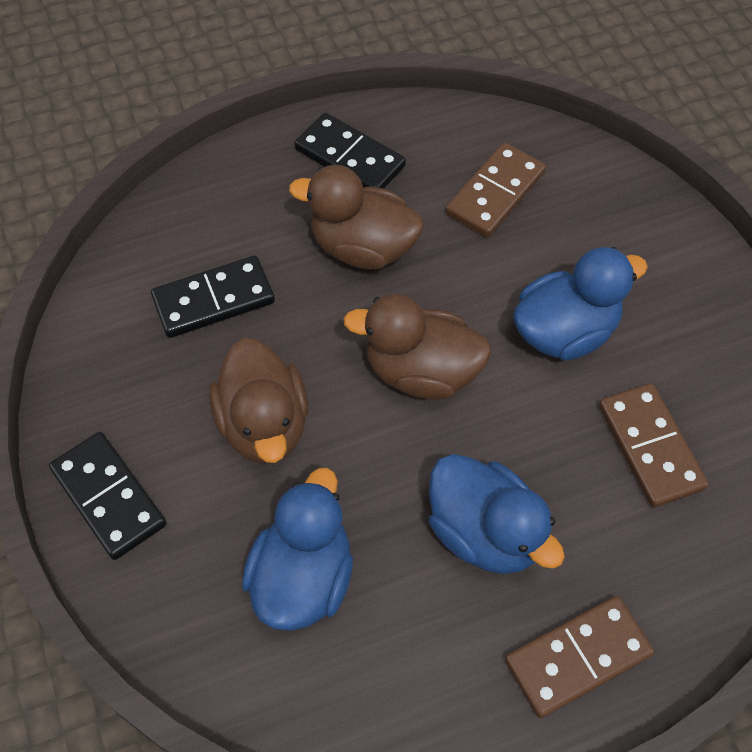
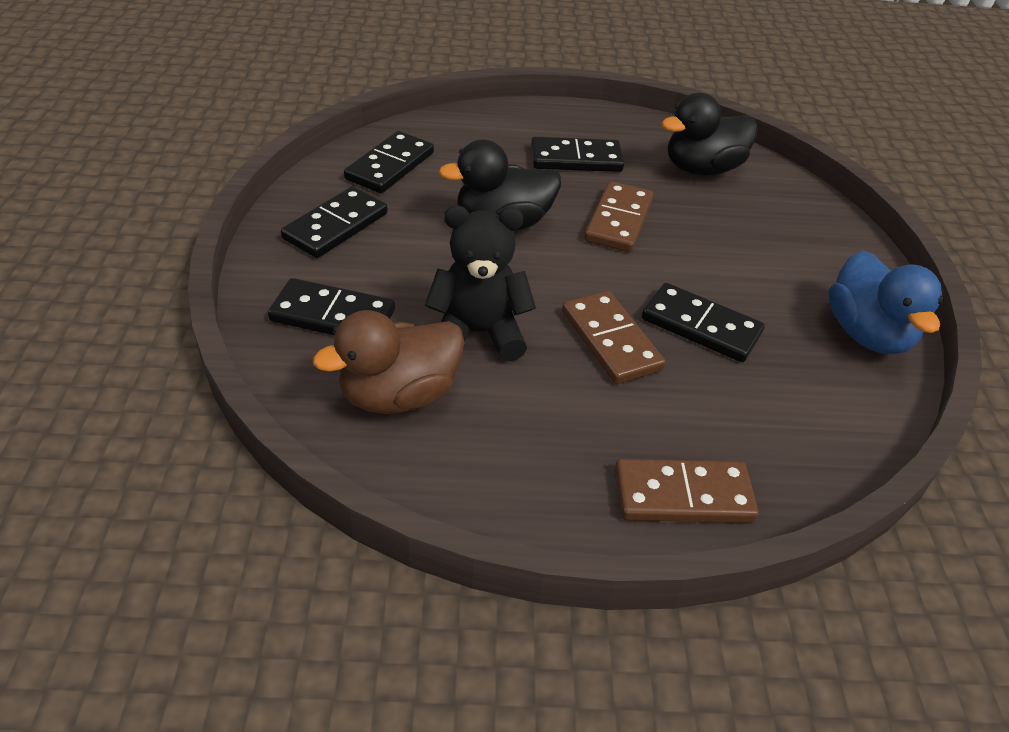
black domino: 3 -> 5
black duck: 0 -> 2
black teddy bear: 0 -> 1
blue duck: 3 -> 1
brown duck: 3 -> 1

